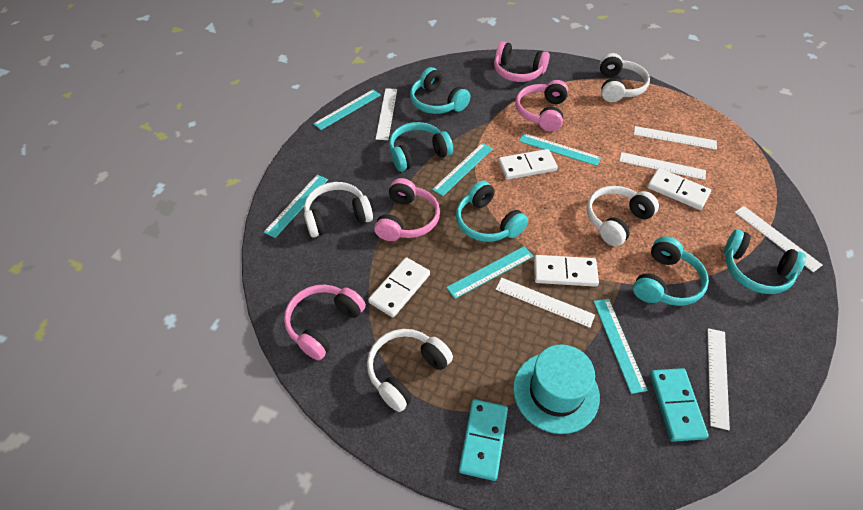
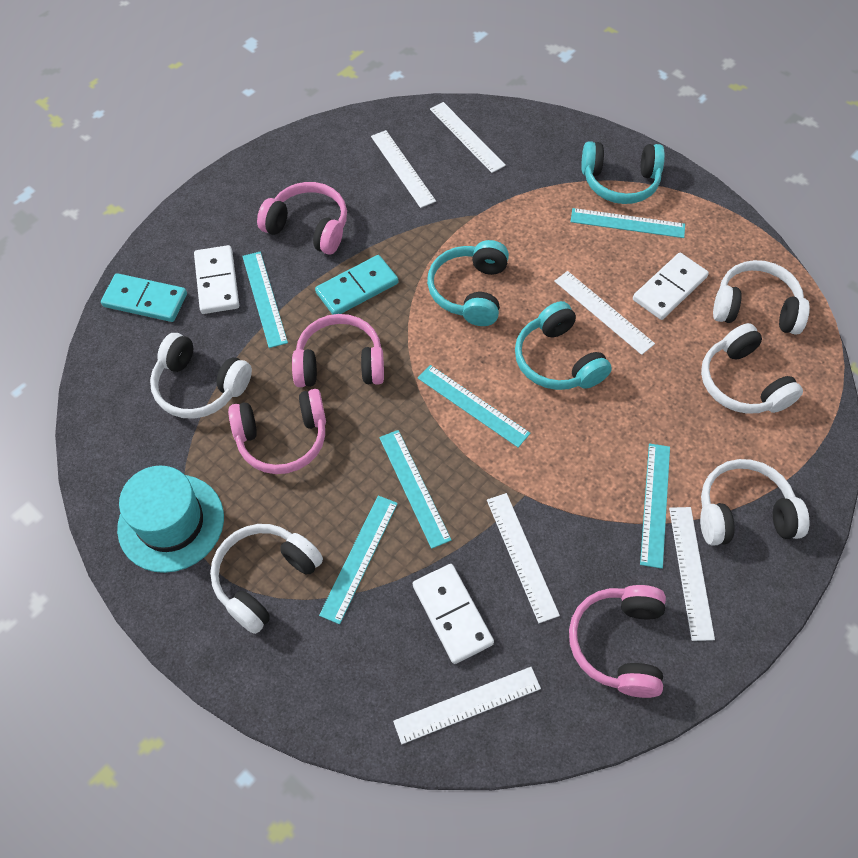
turquoise headphones: 5 -> 3
white domino: 4 -> 3
white headphones: 4 -> 5

